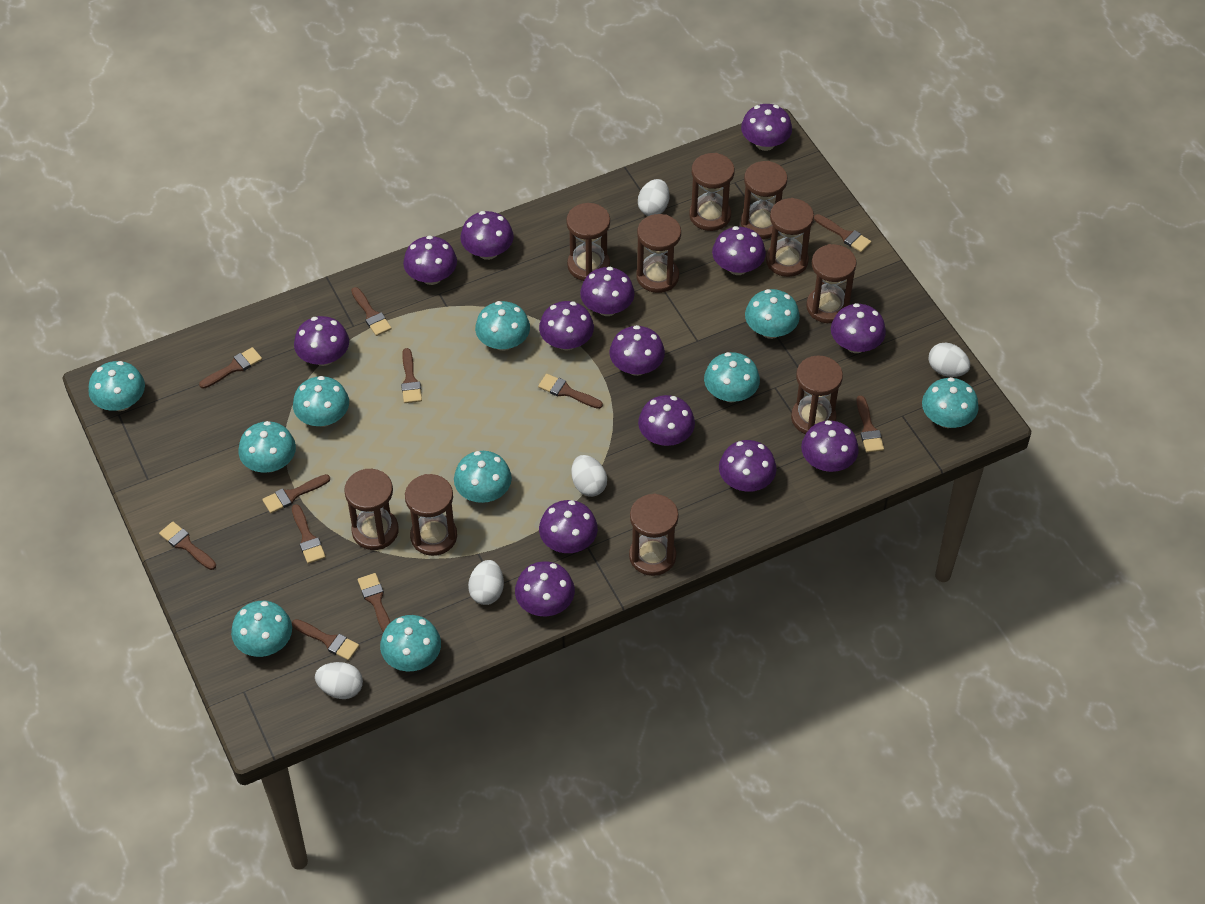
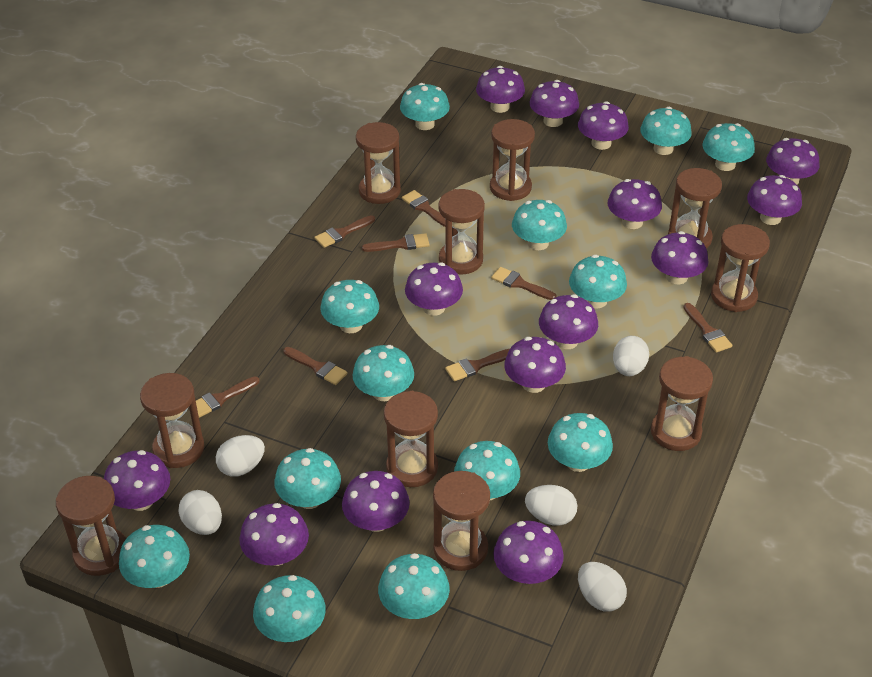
brown brush: 11 -> 8
turquoise mushroom: 10 -> 13

